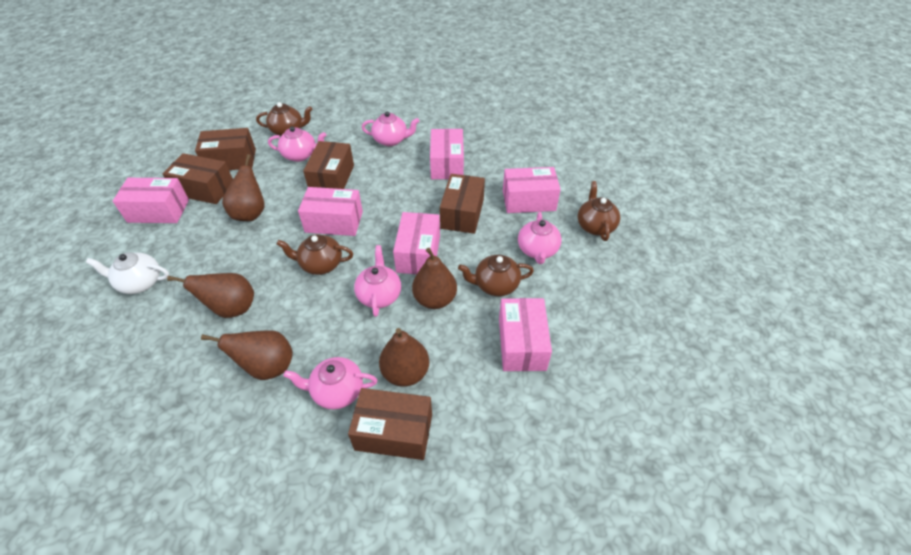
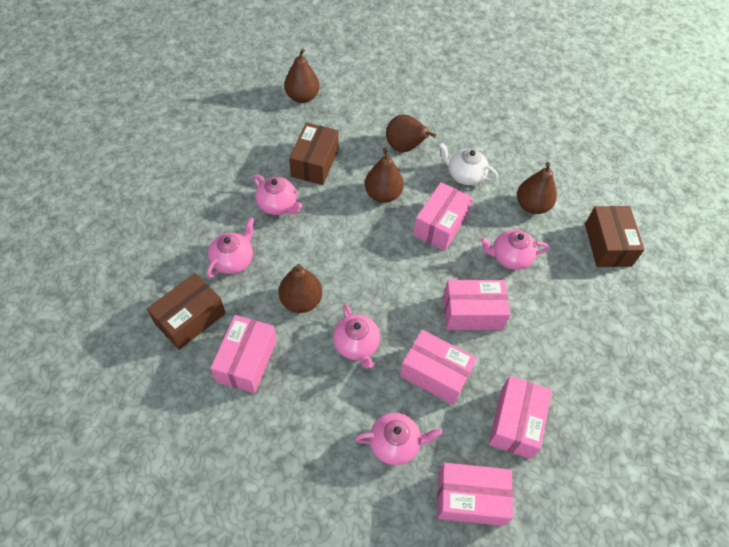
brown box: 5 -> 3
brown teapot: 4 -> 0

